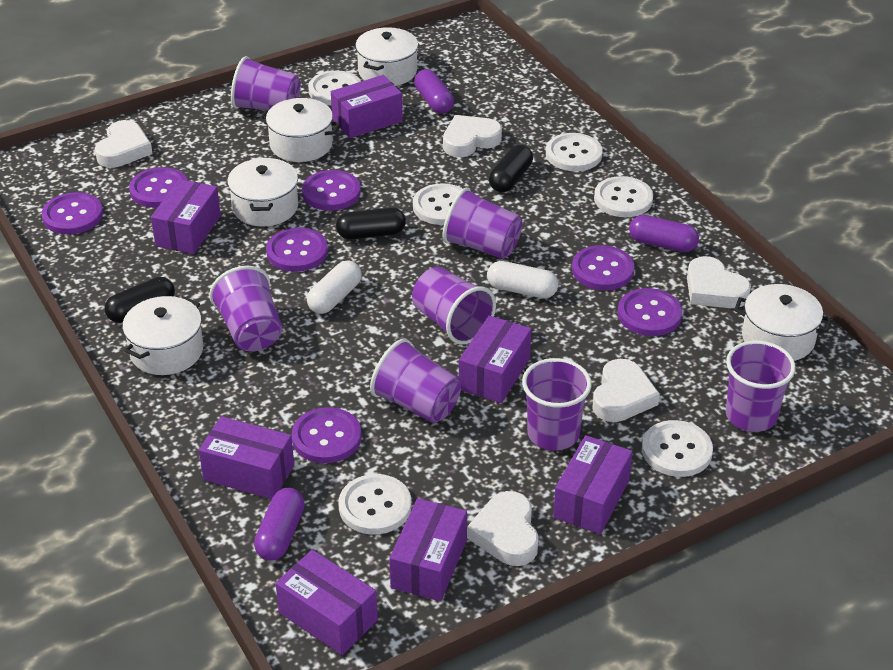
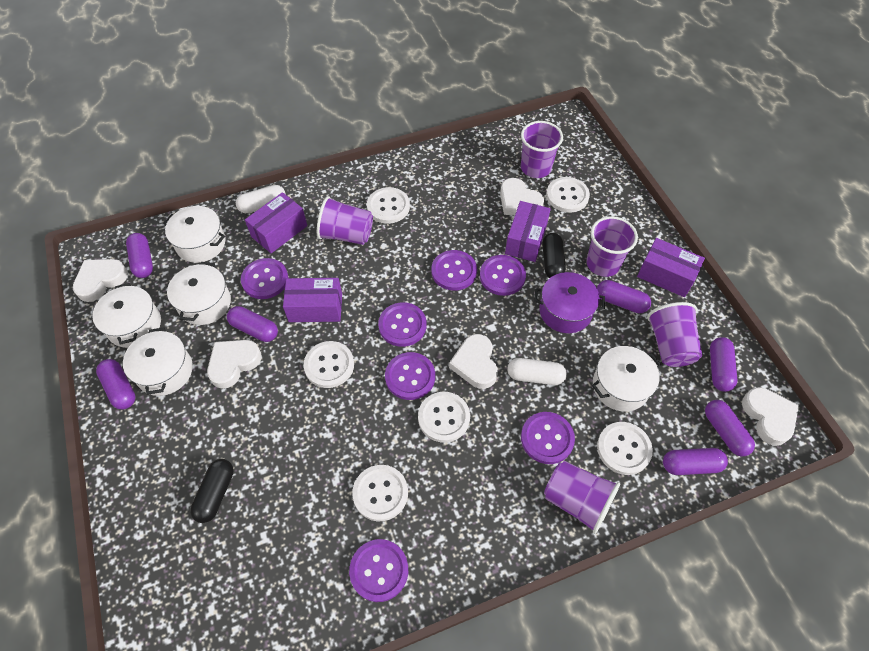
black capsule: 3 -> 2
purple box: 7 -> 4
purple capsule: 3 -> 7
purple cup: 7 -> 5
purple pot: 0 -> 1

